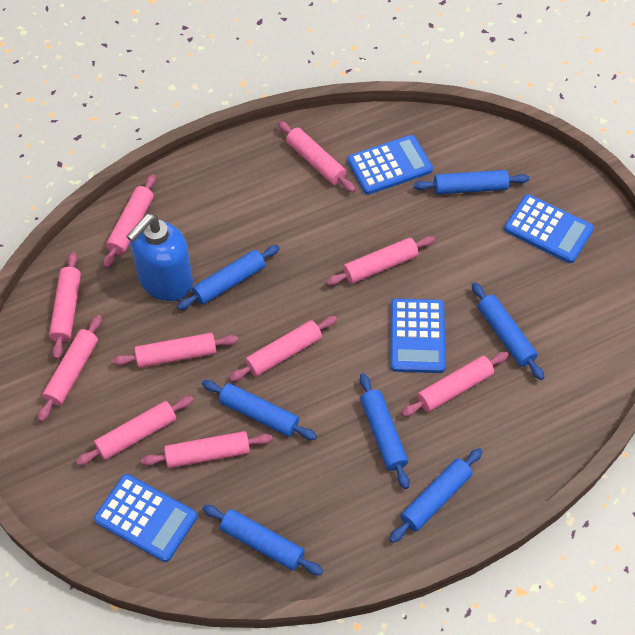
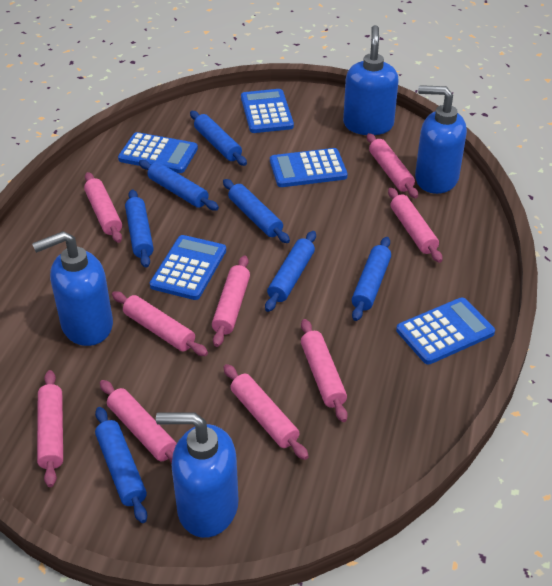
blue calculator: 4 -> 5
blue soap dispenser: 1 -> 4
pink rolling pin: 10 -> 9

